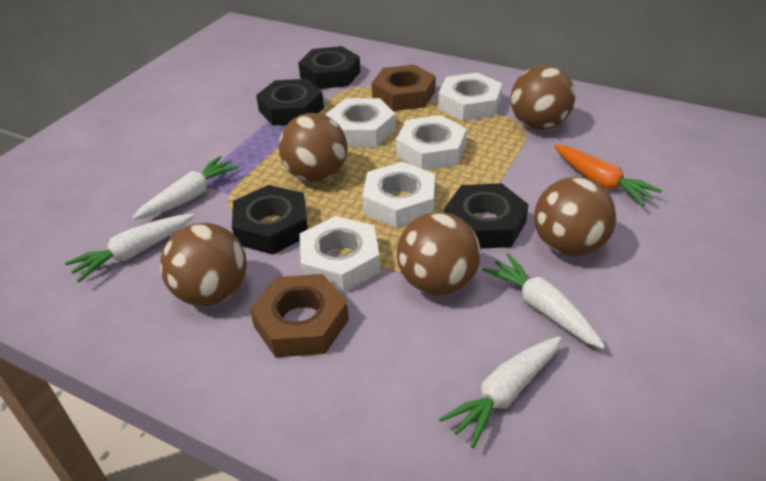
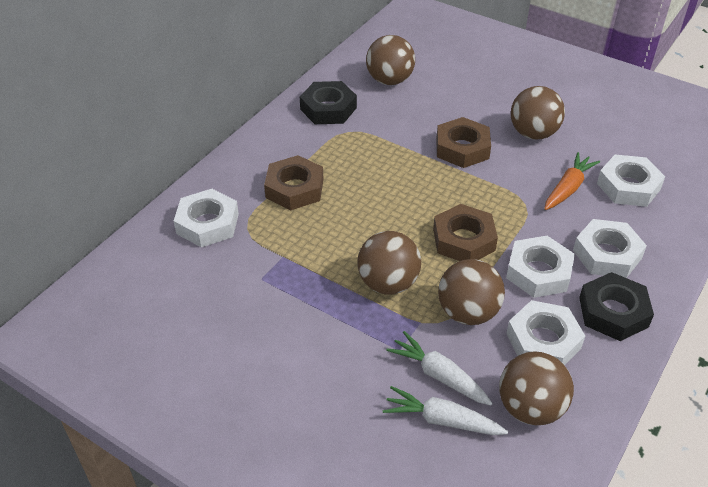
black nut: 4 -> 2
brown nut: 2 -> 3
white carrot: 4 -> 2

